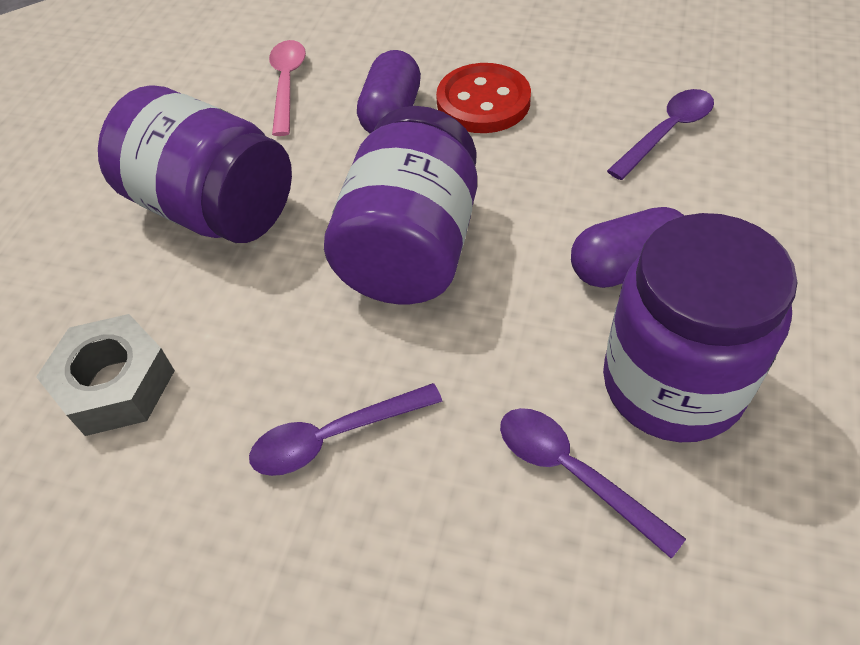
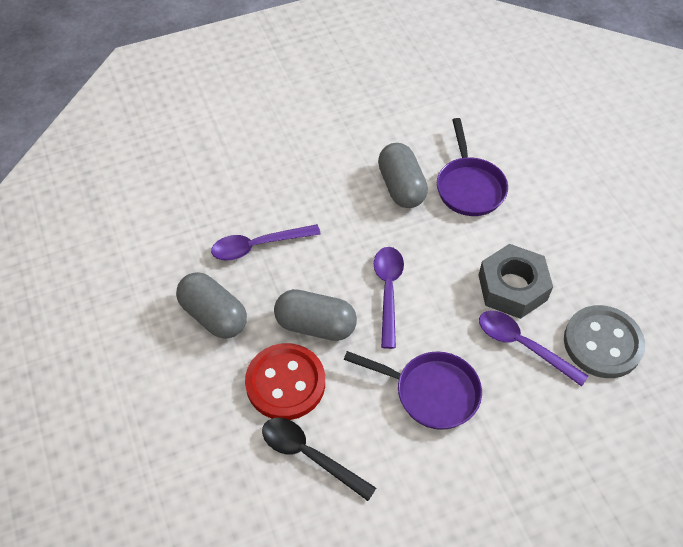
black spoon: 0 -> 1
grey button: 0 -> 1
grey capsule: 0 -> 3
pink spoon: 1 -> 0
purple capsule: 2 -> 0
purple jar: 3 -> 0
purple pan: 0 -> 2

